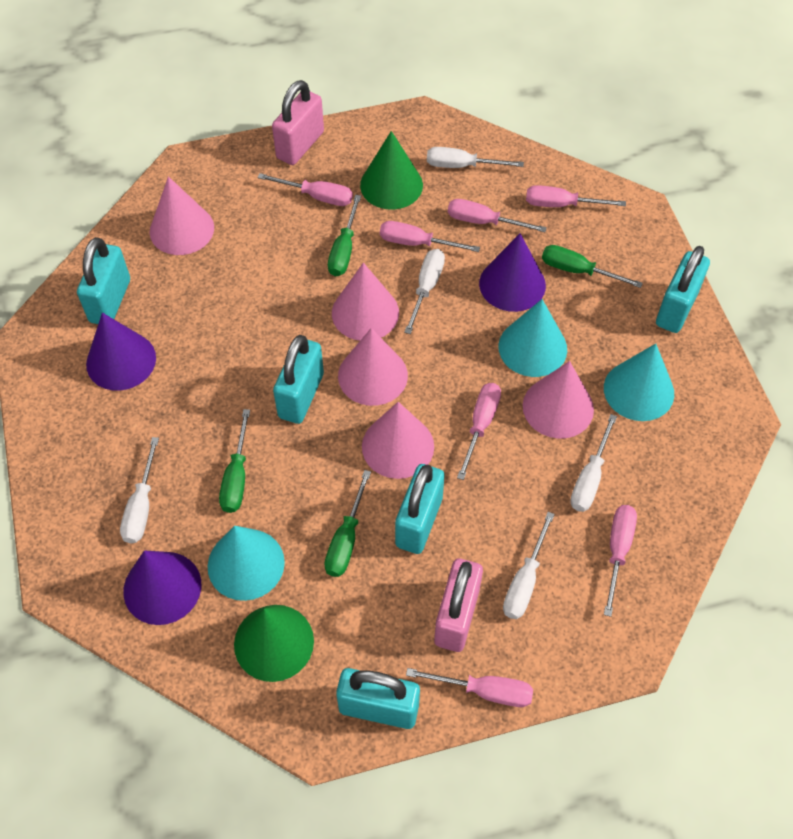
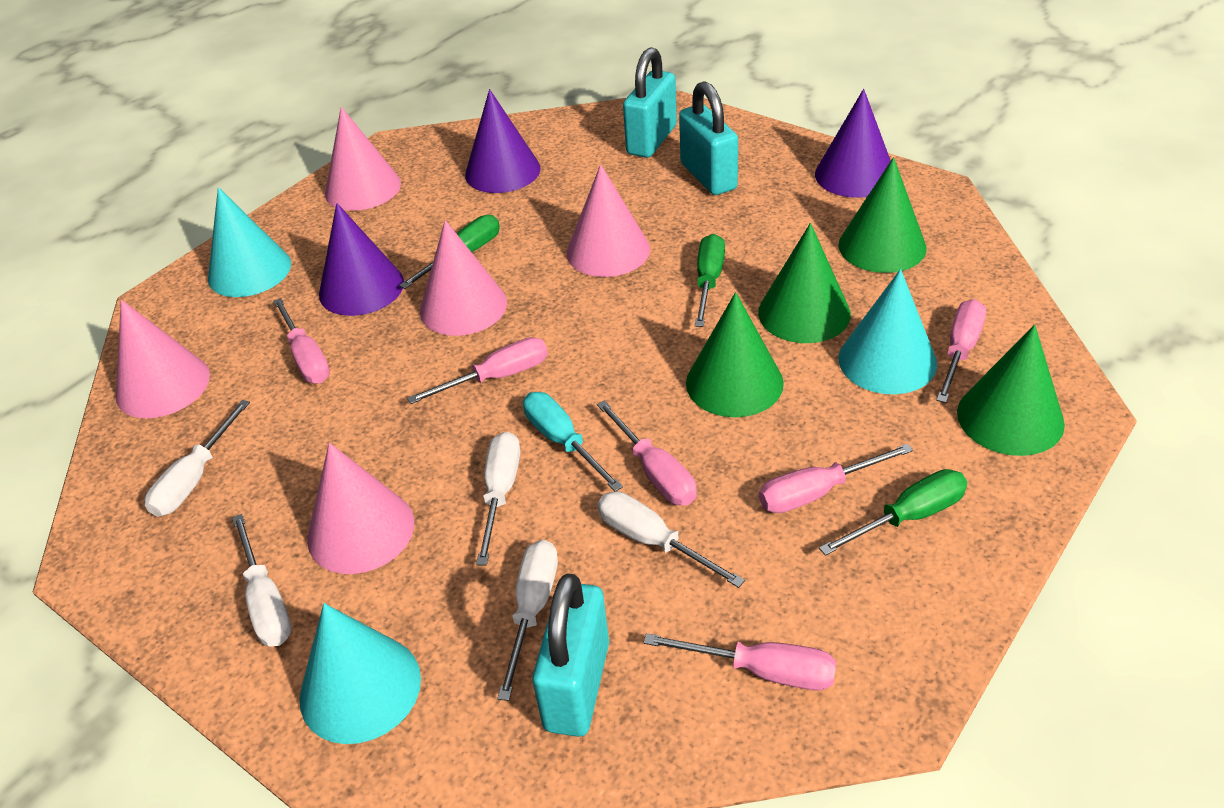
green cone: 2 -> 4
green screwdriver: 4 -> 3
pink padlock: 2 -> 0
pink screwdriver: 7 -> 6
turquoise padlock: 5 -> 3
turquoise screwdriver: 0 -> 1

